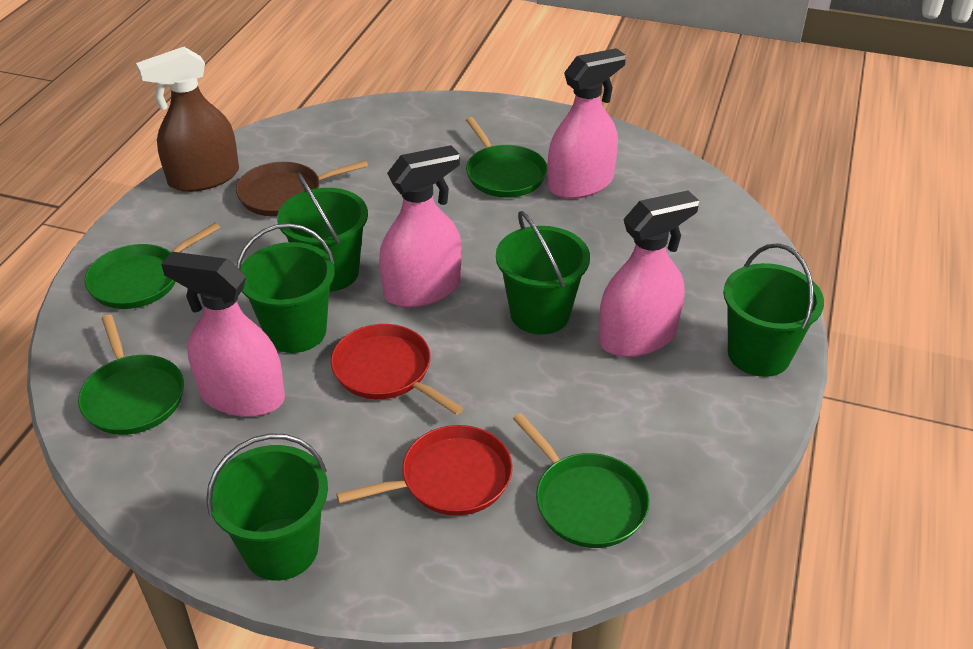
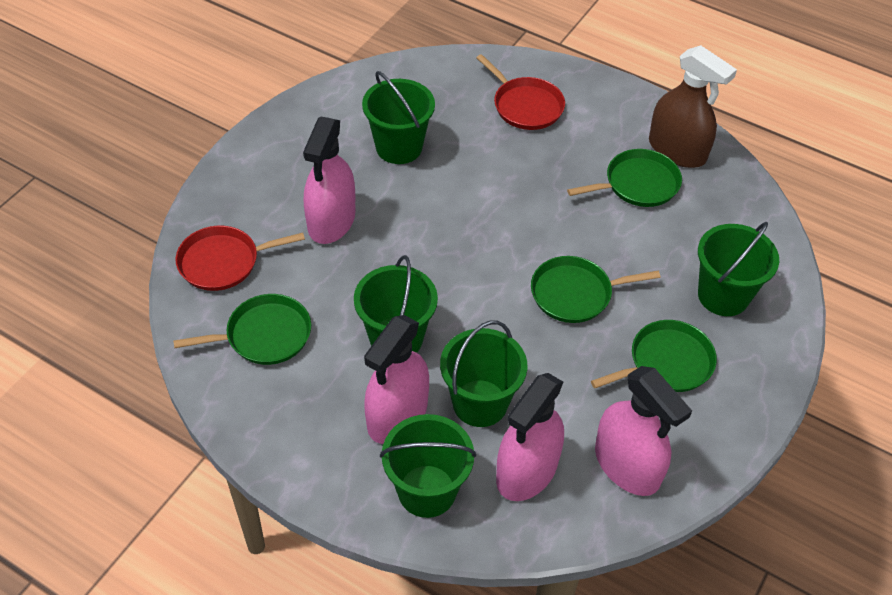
brown pan: 1 -> 0

